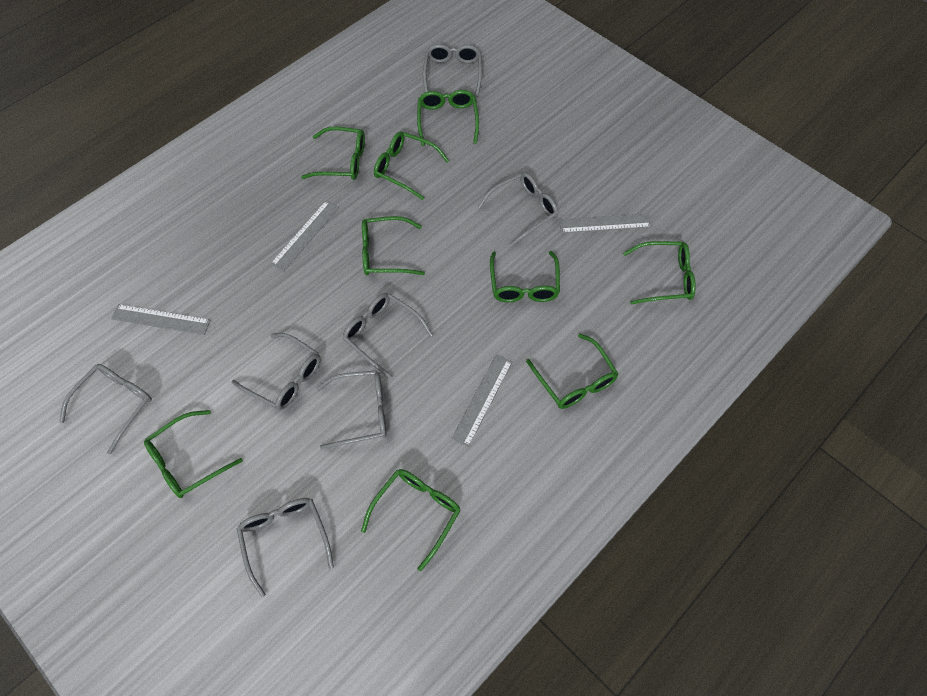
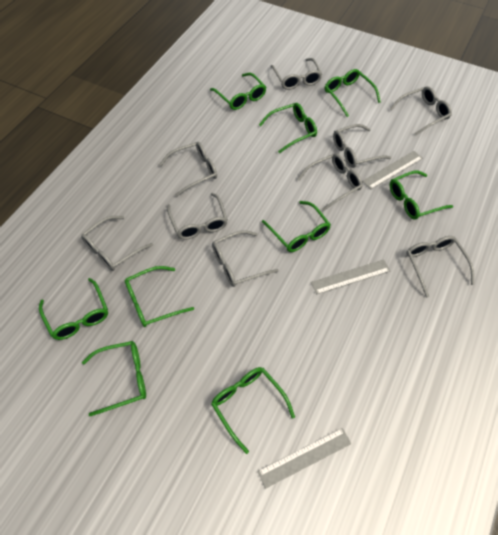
grey glasses: 7 -> 9
grey ruler: 4 -> 3

